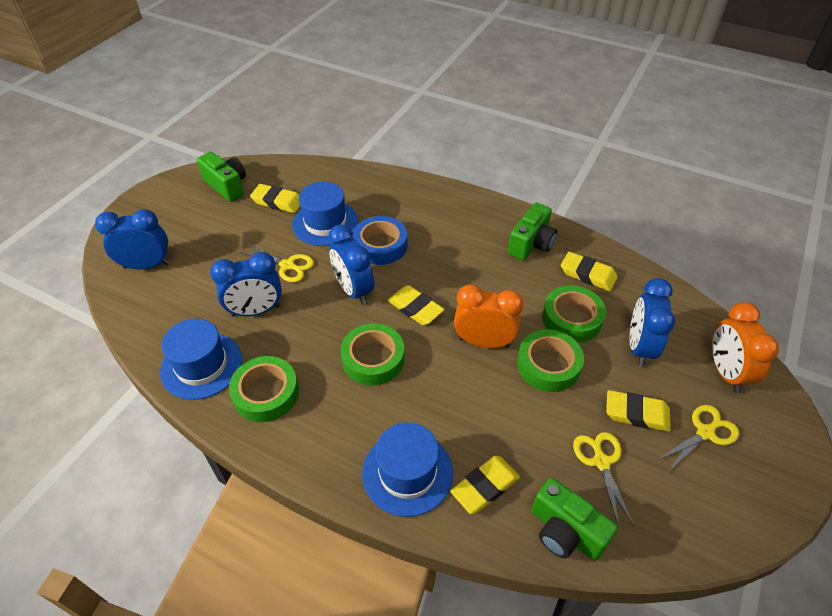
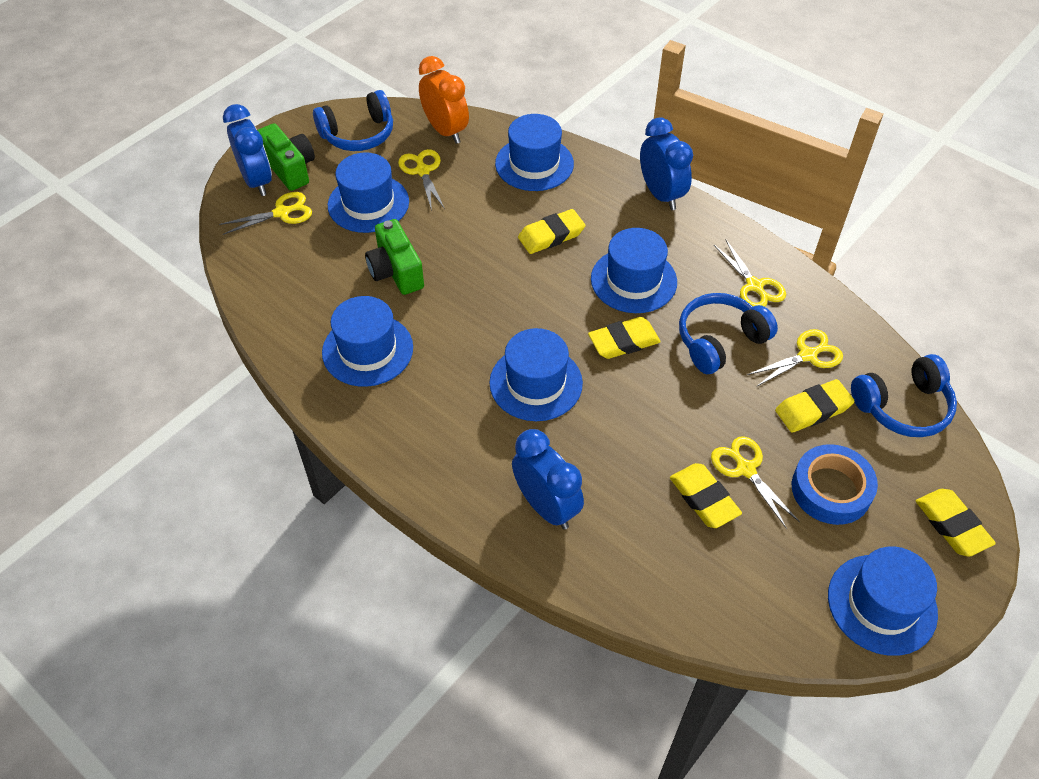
blue clock: 4 -> 3
blue hat: 3 -> 6
blue headphones: 0 -> 3
green camera: 3 -> 2
green tape: 4 -> 0
orange clock: 2 -> 1
yellow scissors: 3 -> 5

